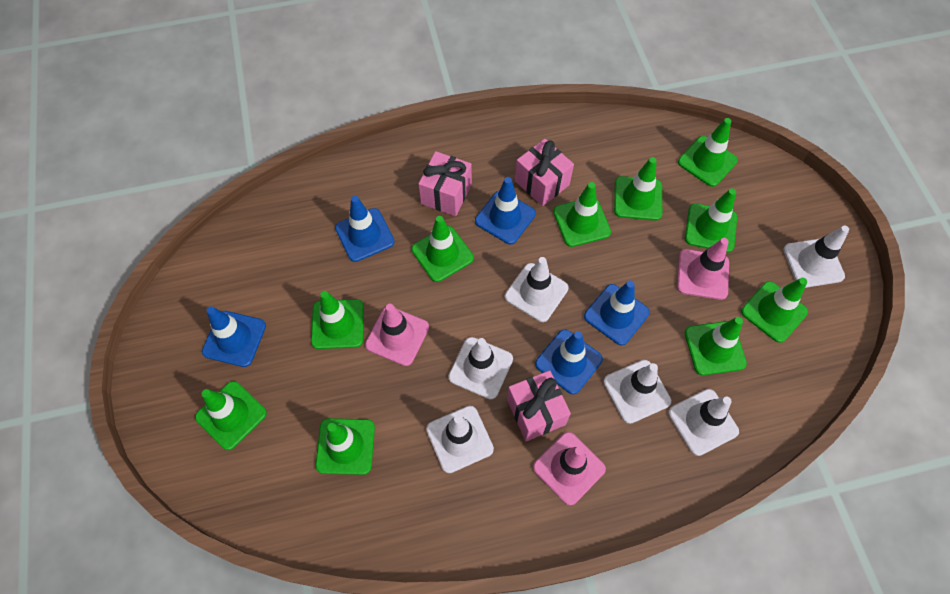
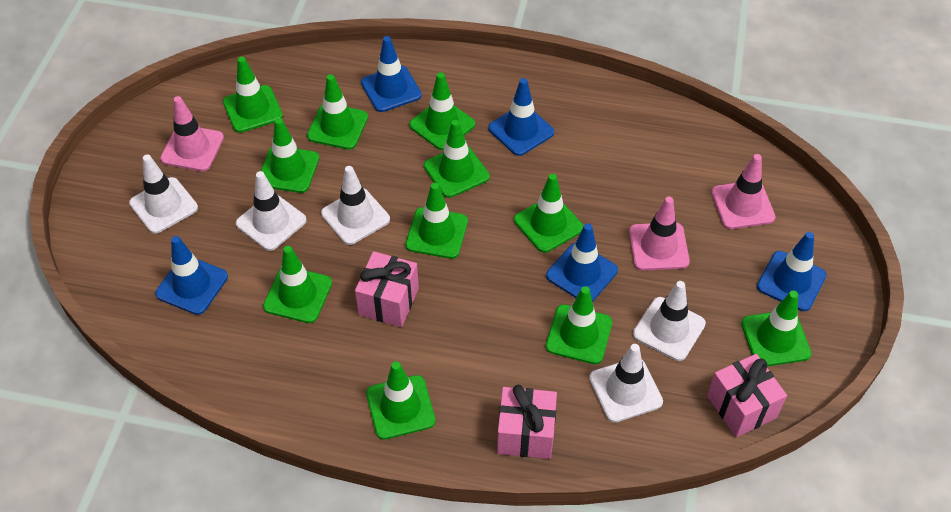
green traffic cone: 10 -> 11
white traffic cone: 6 -> 5

